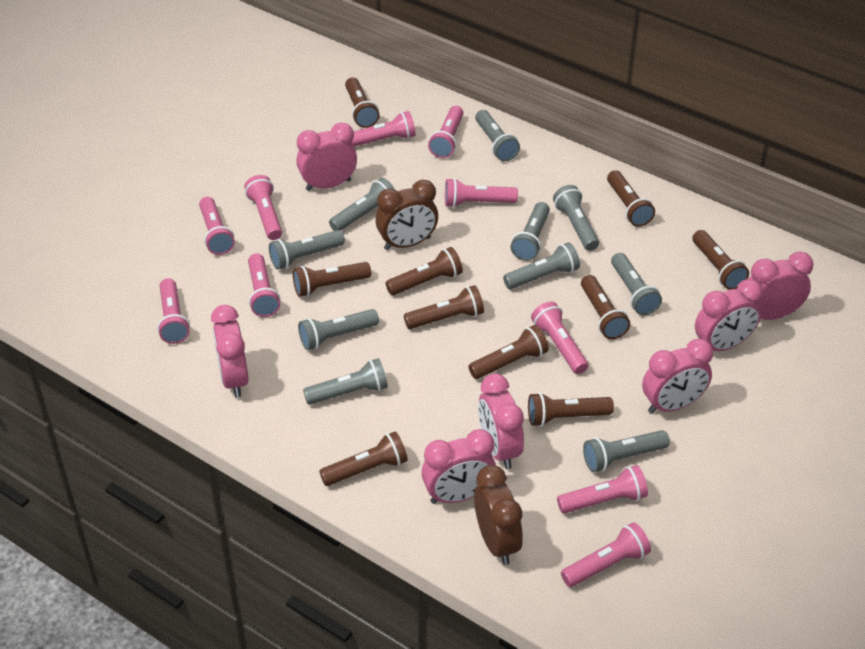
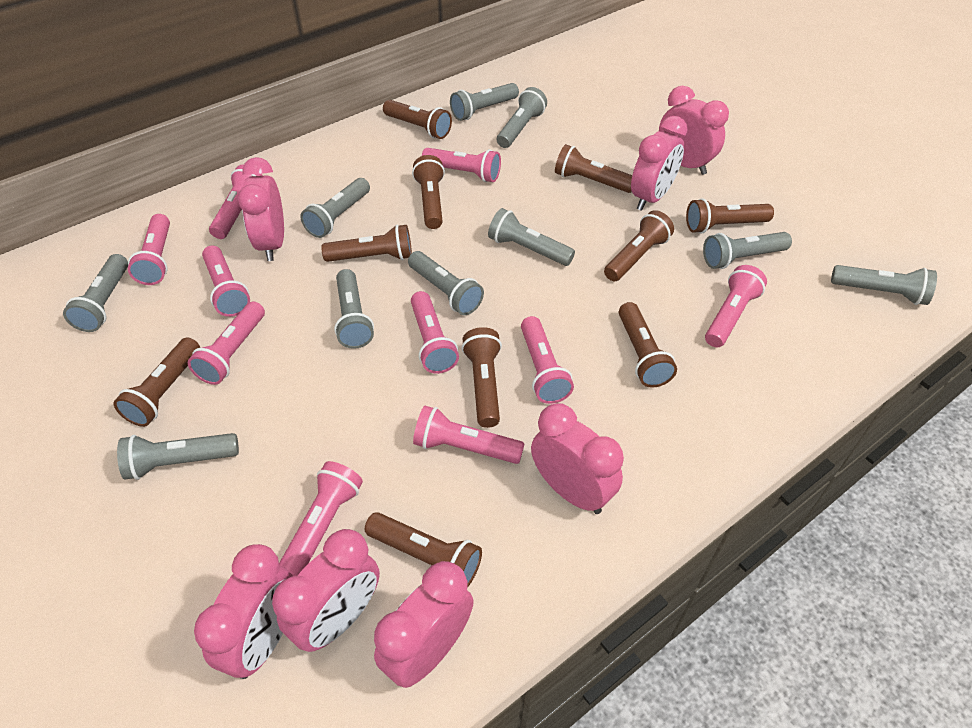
brown clock: 2 -> 0

